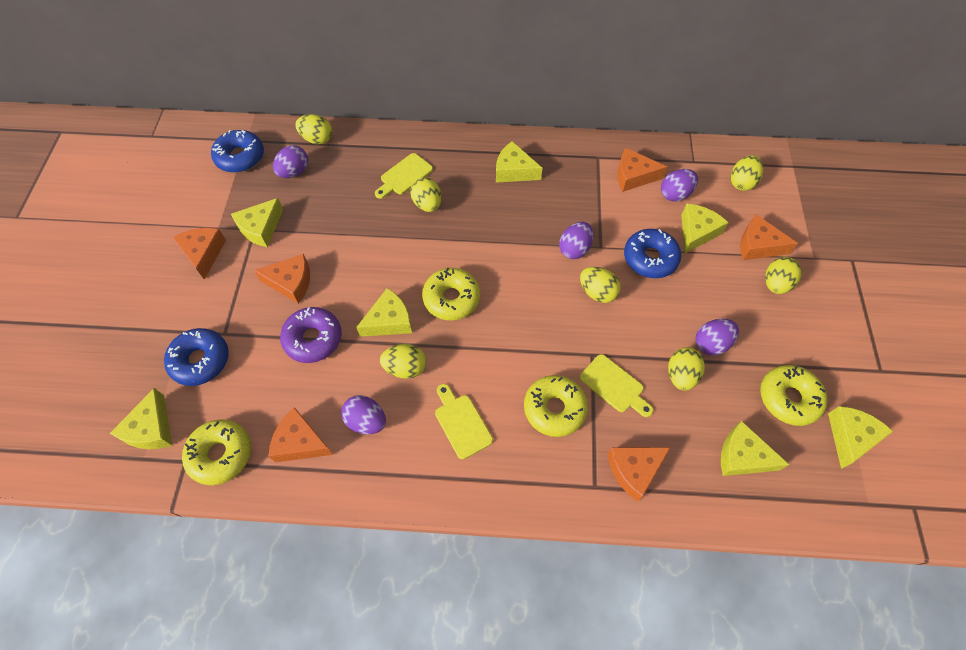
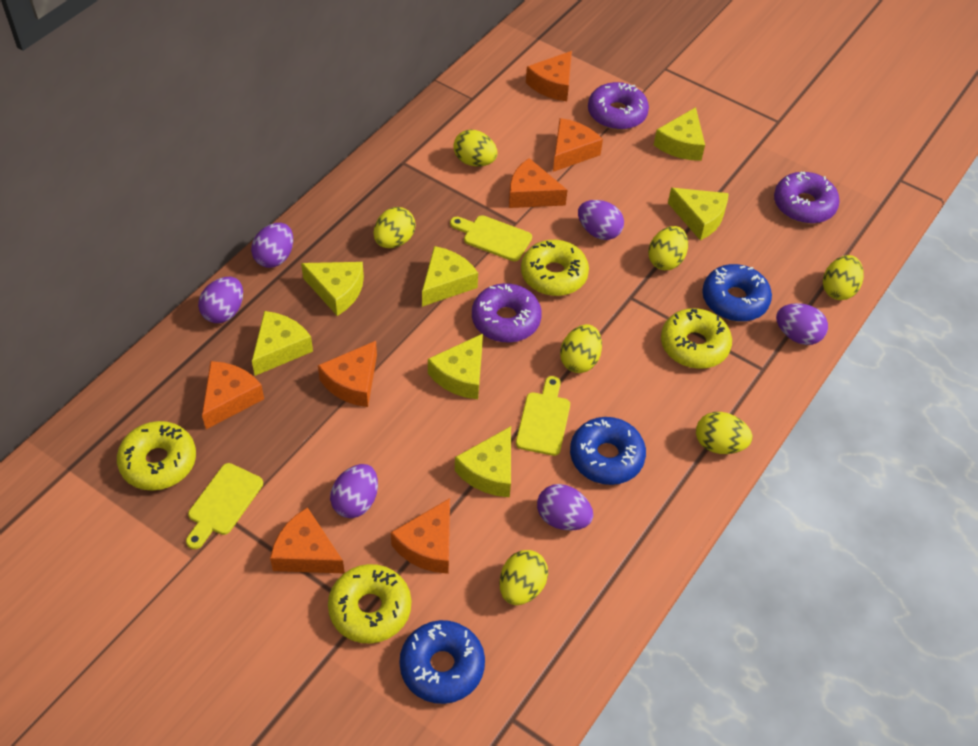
orange cheese: 6 -> 7
purple donut: 1 -> 3
purple egg: 5 -> 6

